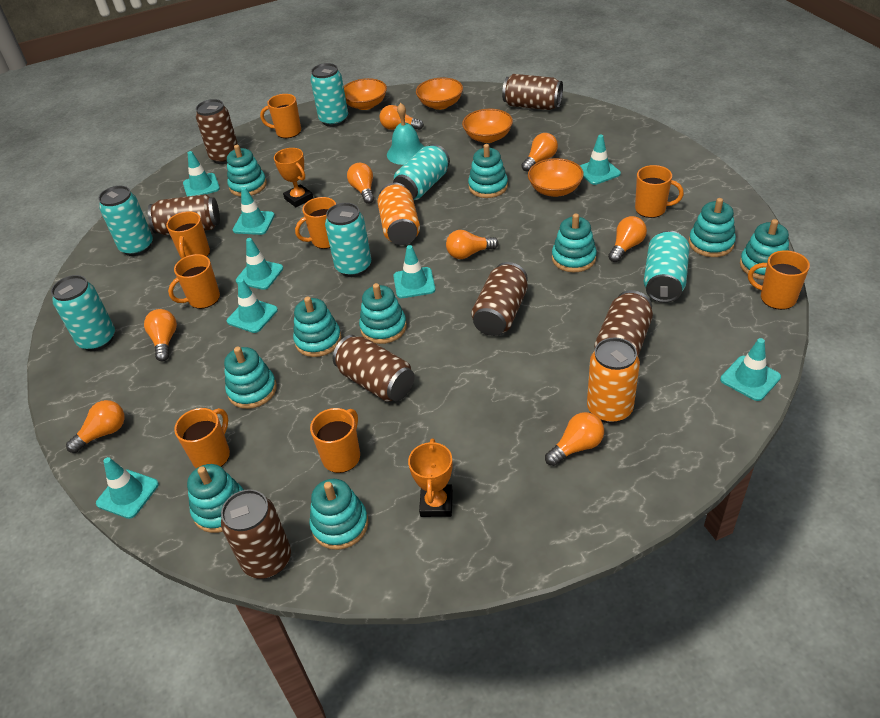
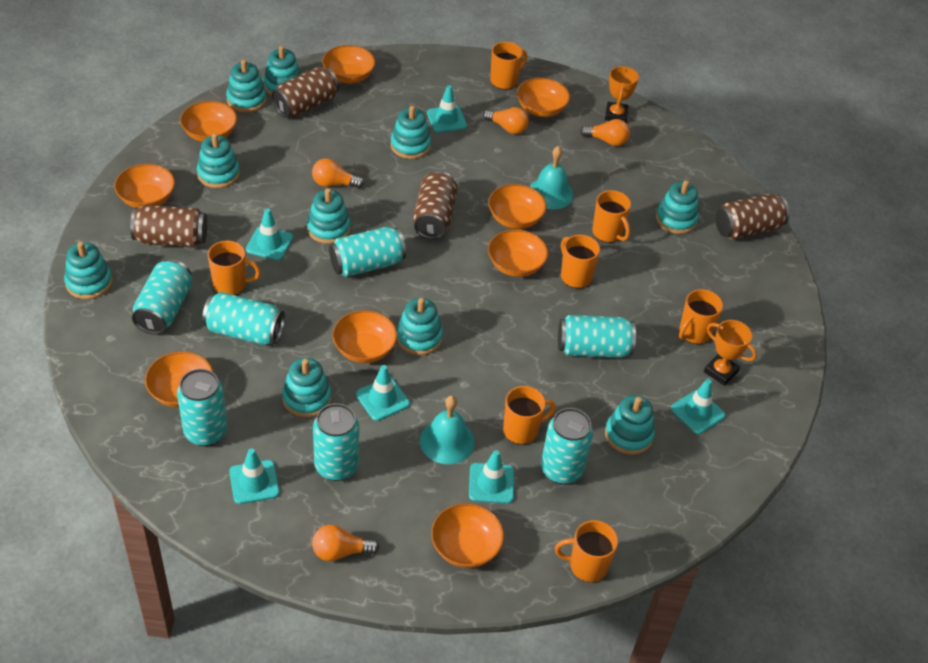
brown can: 7 -> 4
orange bowl: 4 -> 9
orange can: 2 -> 0
orange light bulb: 8 -> 4
orange mug: 8 -> 7
turquoise bell: 1 -> 2
turquoise can: 6 -> 7
turquoise traffic cone: 8 -> 6

